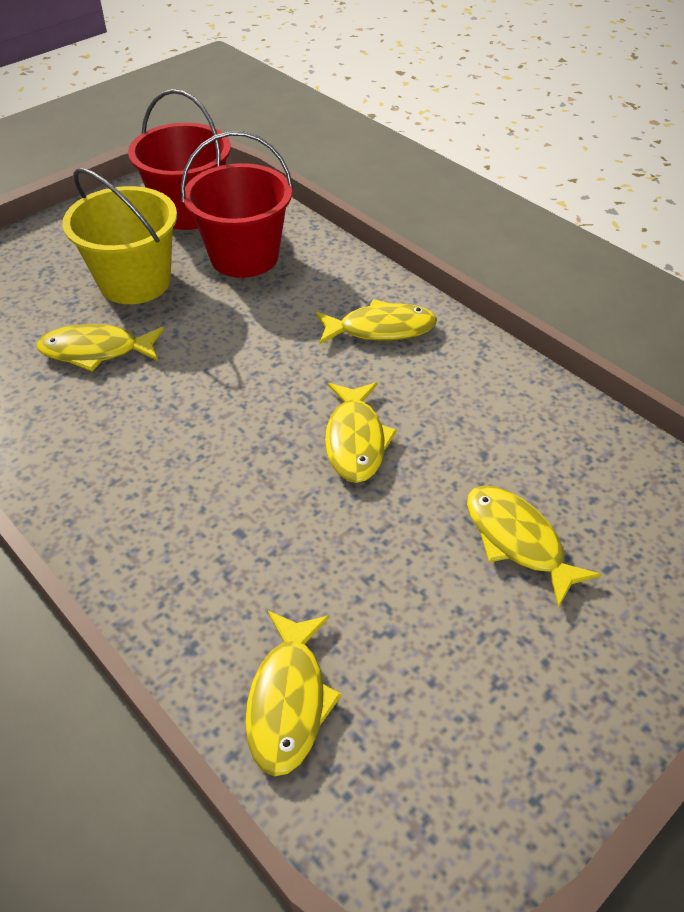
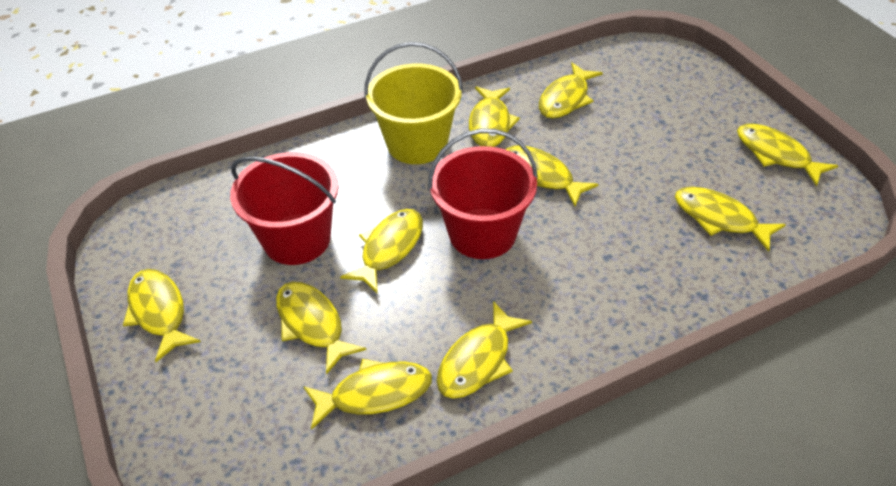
yellow fish: 5 -> 10

